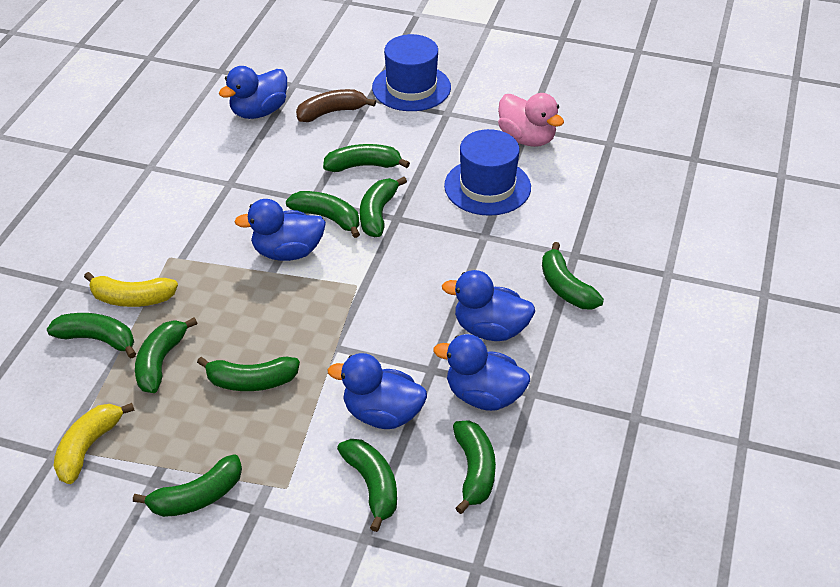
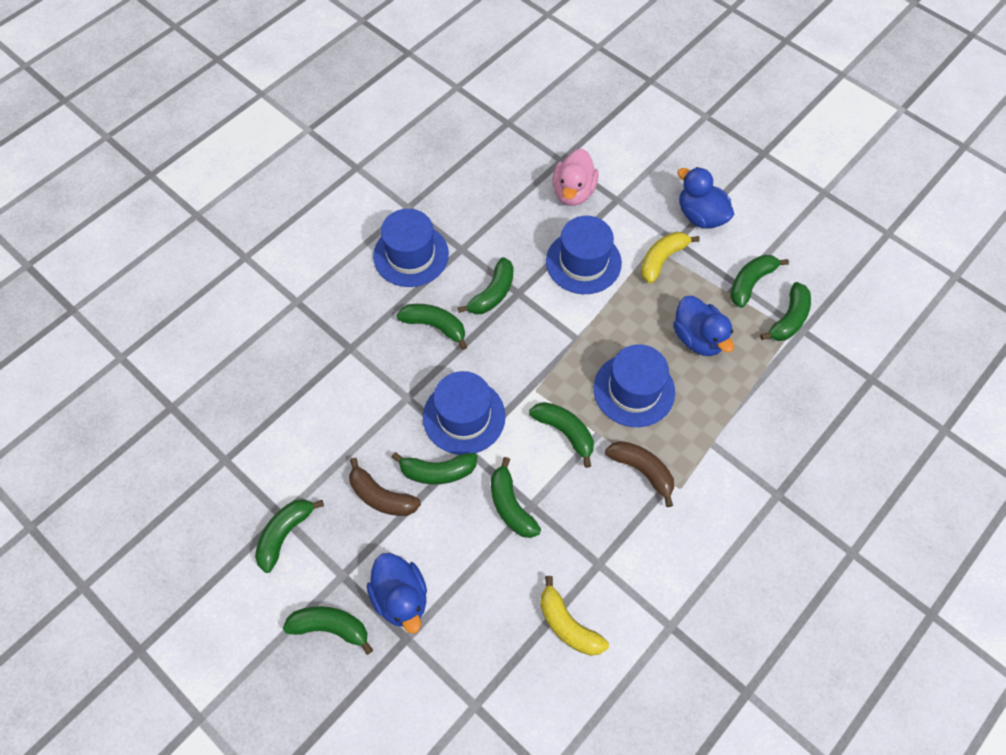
blue duck: 5 -> 3
blue hat: 2 -> 4
brown banana: 1 -> 2
green banana: 10 -> 9

